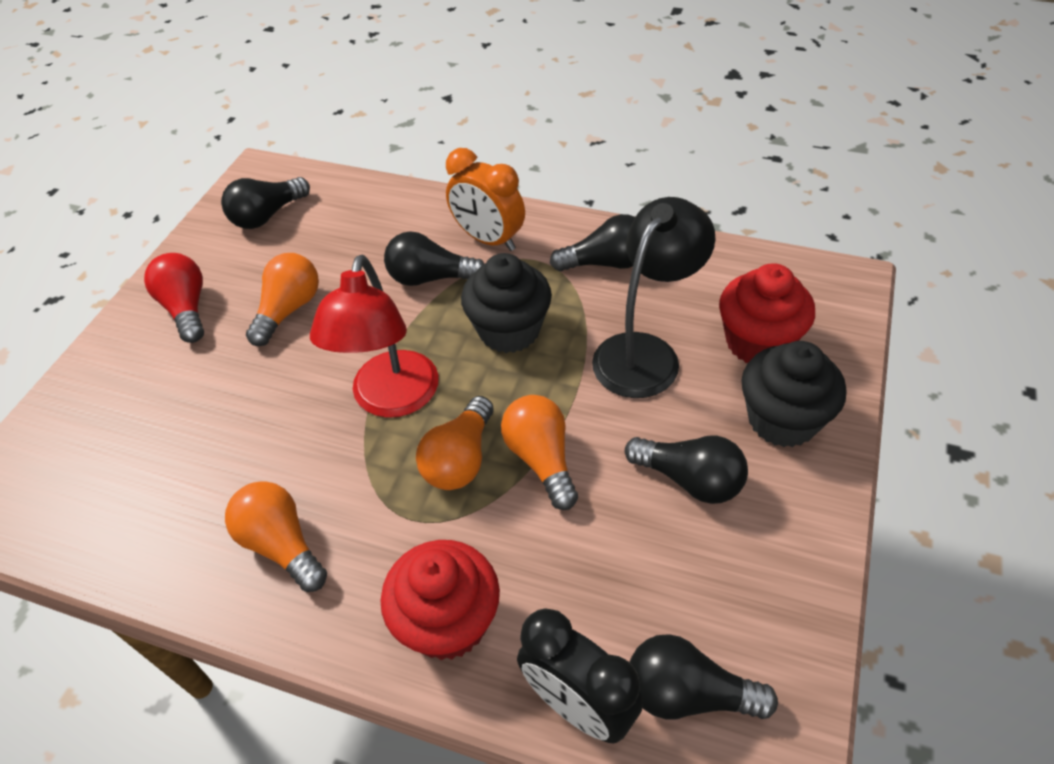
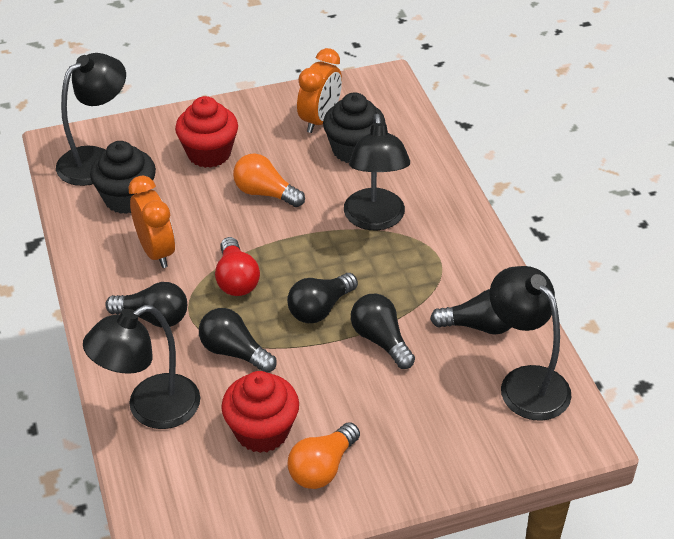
black clock: 1 -> 0
black lamp: 1 -> 4
orange clock: 1 -> 2
orange light bulb: 4 -> 2
red lamp: 1 -> 0

